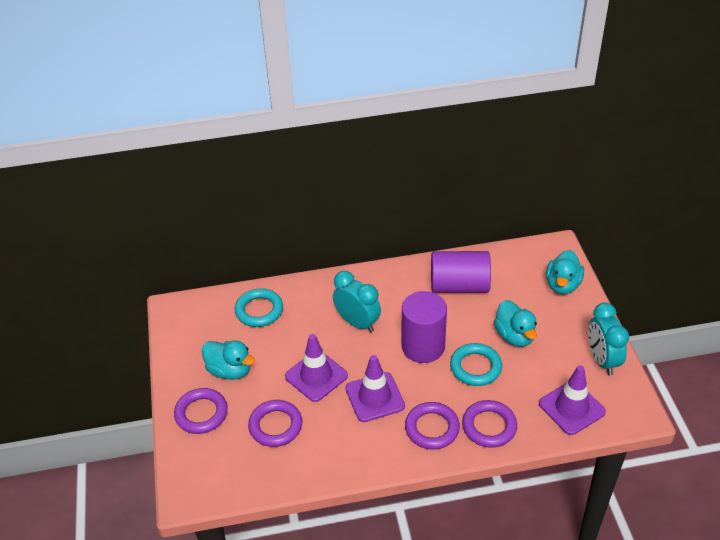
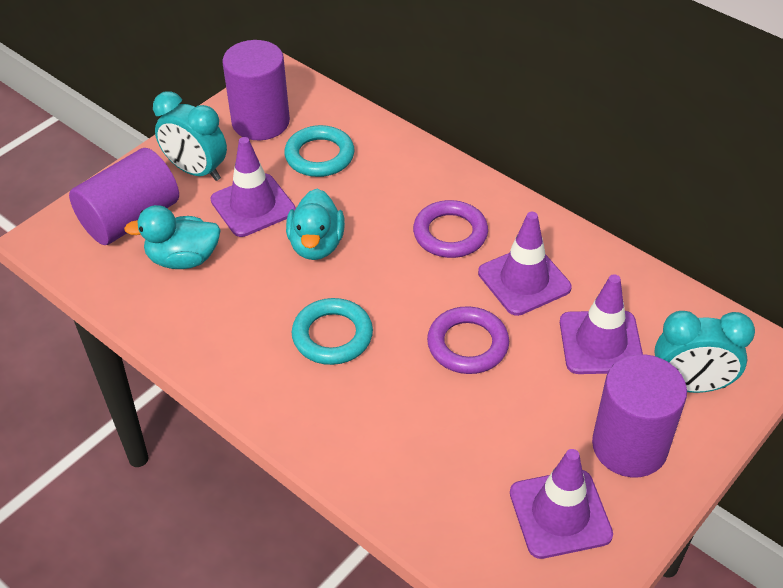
purple cylinder: 2 -> 3
purple ring: 4 -> 2
purple traffic cone: 3 -> 4
turquoise duck: 3 -> 2

